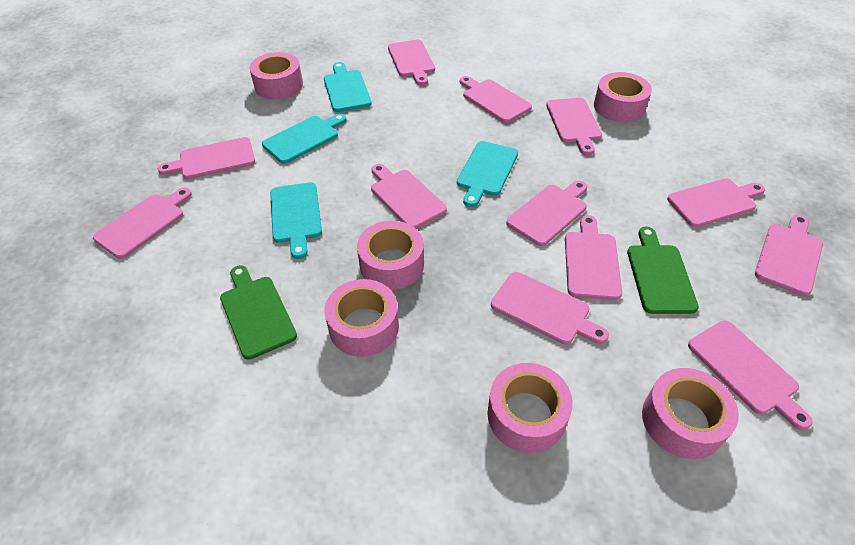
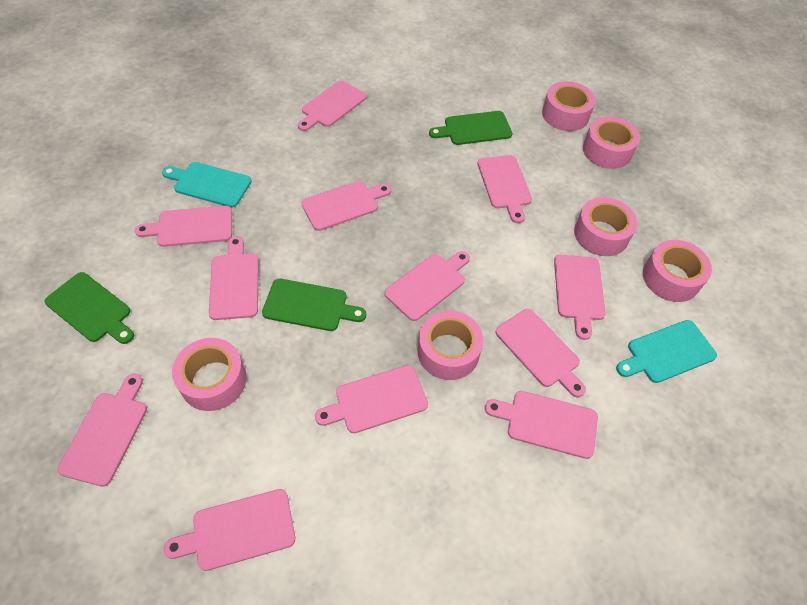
green cutting board: 2 -> 3
turquoise cutting board: 4 -> 2

